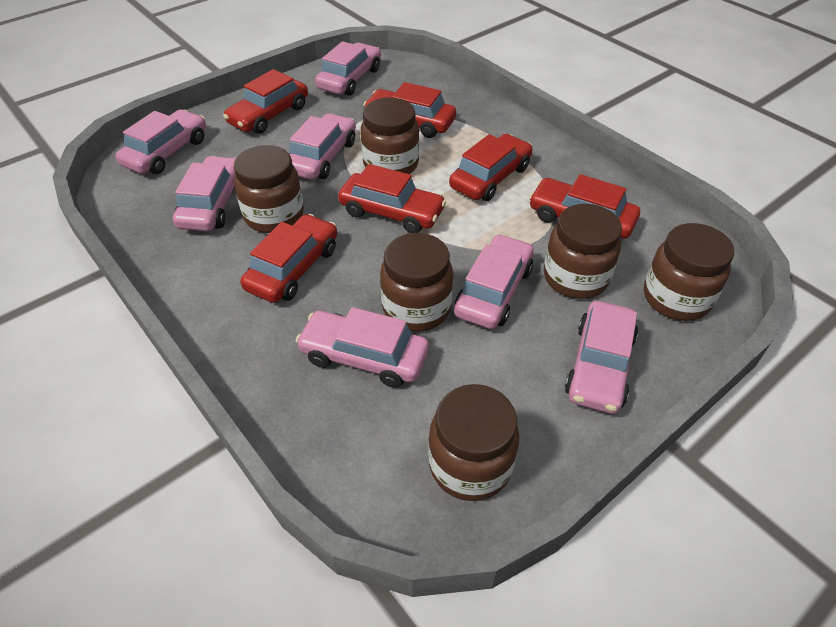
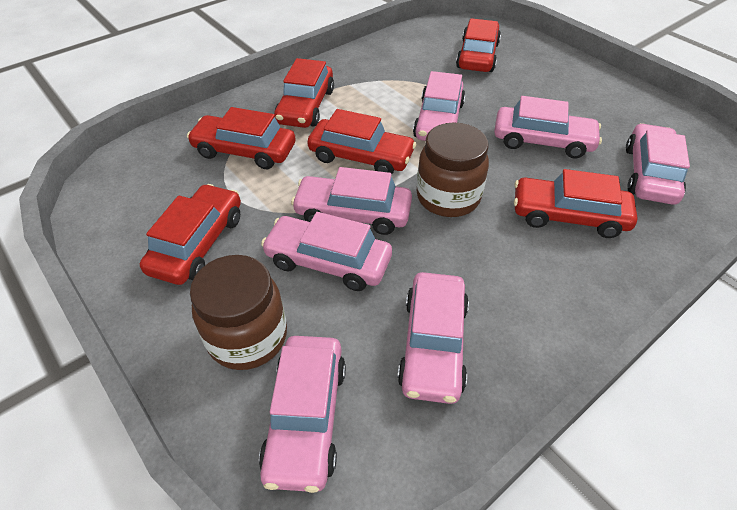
brown jar: 6 -> 2

